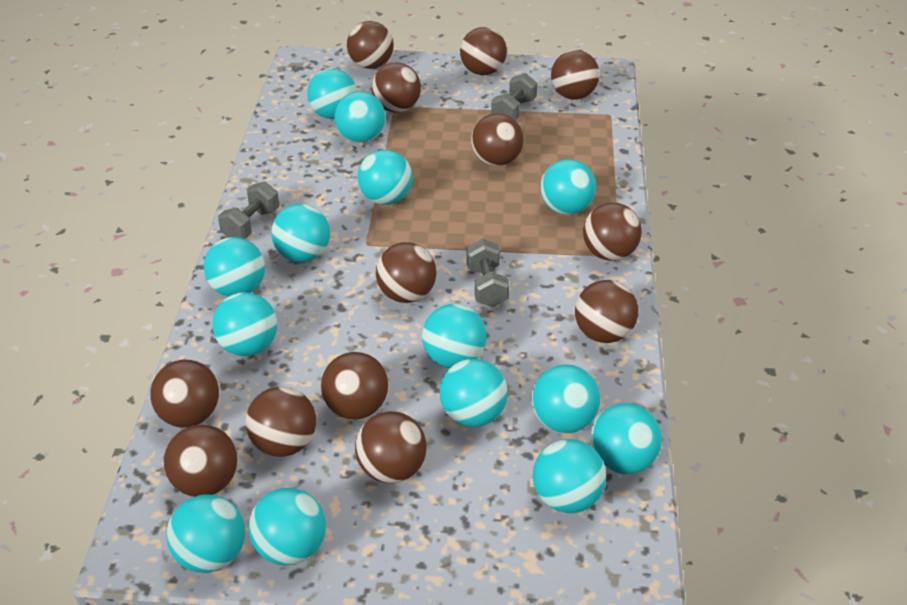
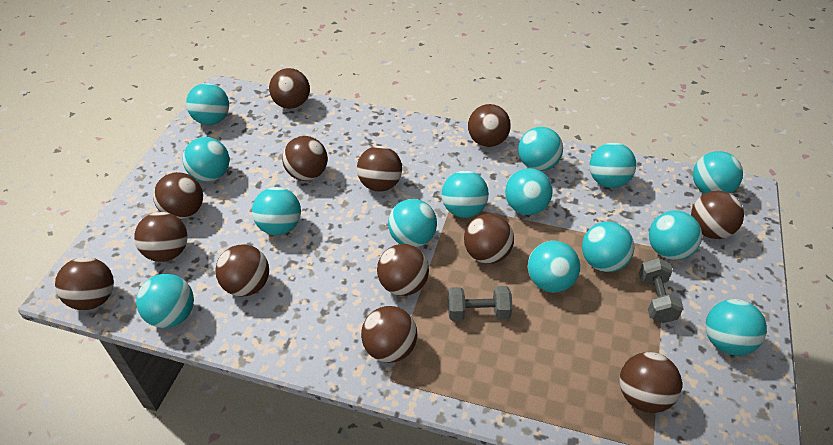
grey dumbbell: 3 -> 2

